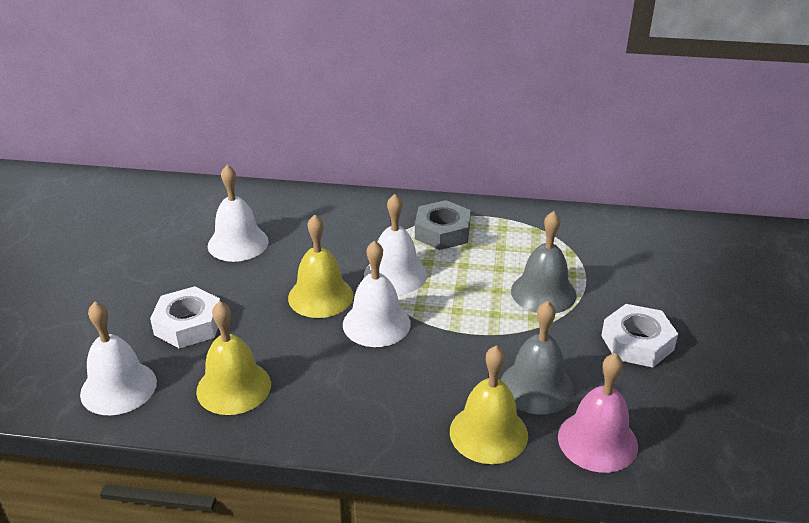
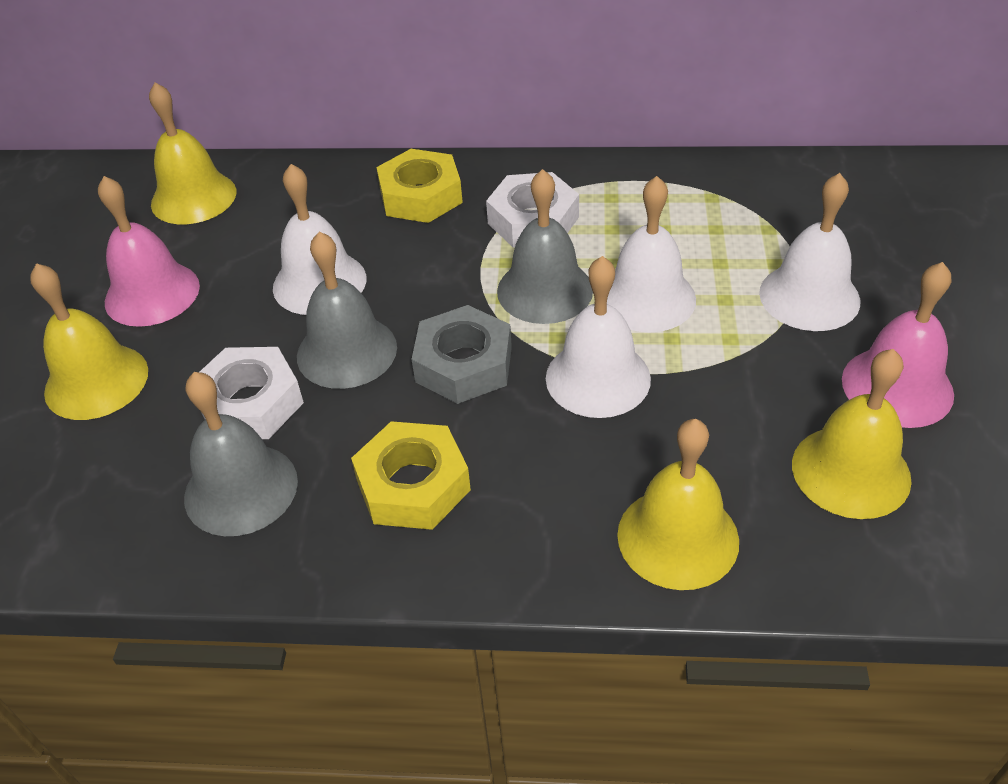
grey bell: 2 -> 3
pink bell: 1 -> 2
yellow bell: 3 -> 4
yellow nut: 0 -> 2

